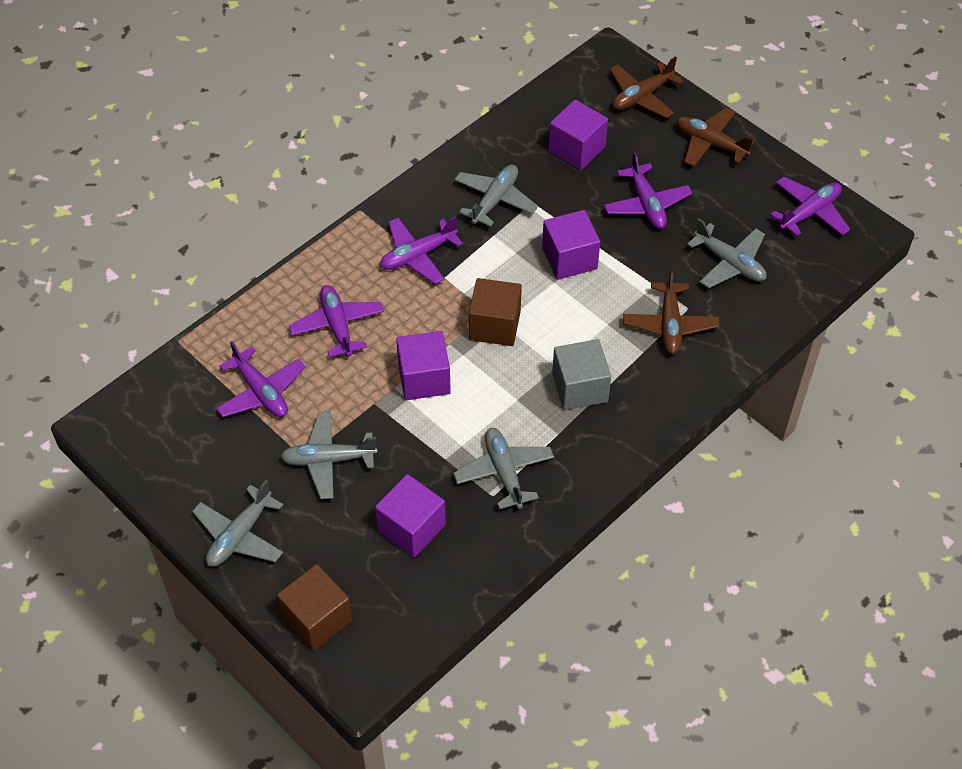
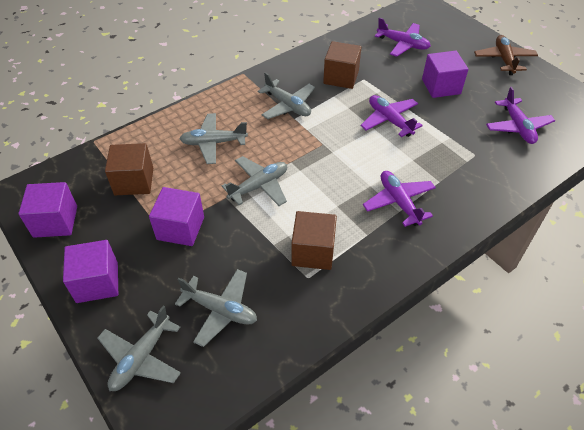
brown cube: 2 -> 3
brown plane: 3 -> 1
grey cube: 1 -> 0
purple plane: 5 -> 4

